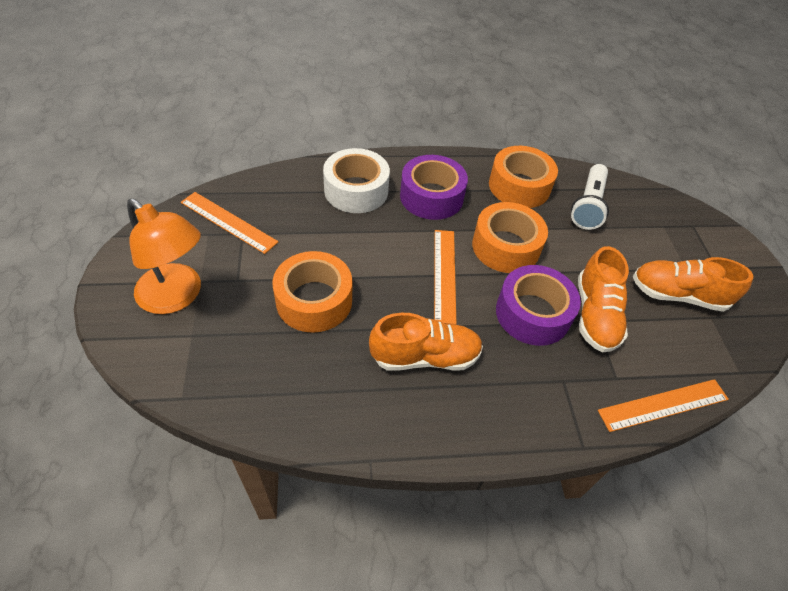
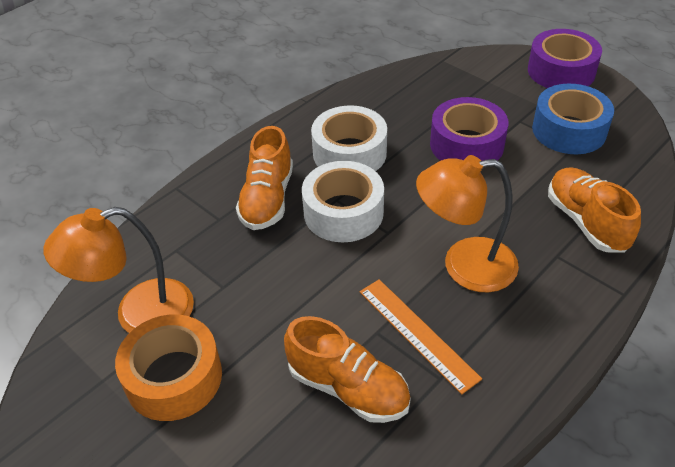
blue tape: 0 -> 1
orange lamp: 1 -> 2
orange ruler: 3 -> 1
orange tape: 3 -> 1
white flashlight: 1 -> 0
white tape: 1 -> 2

